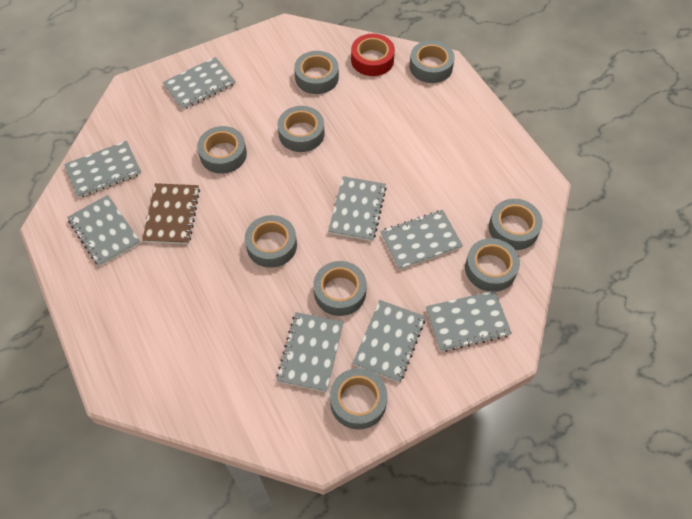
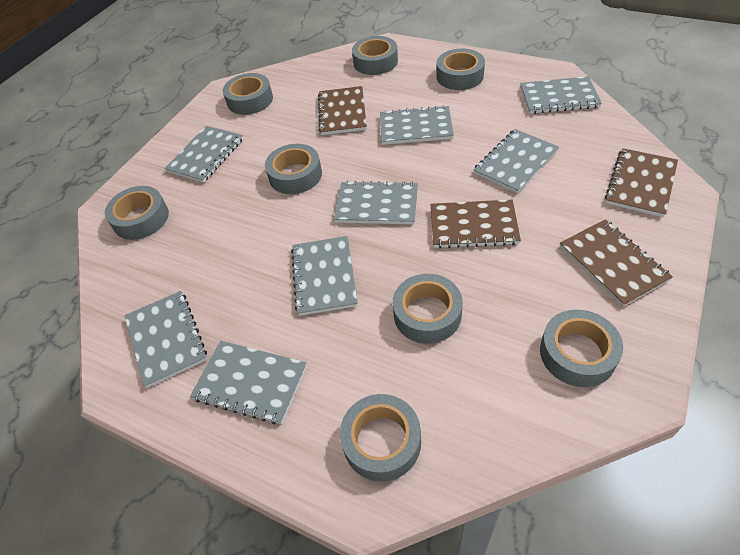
brown notebook: 1 -> 4
grey tape: 9 -> 8
red tape: 1 -> 0

